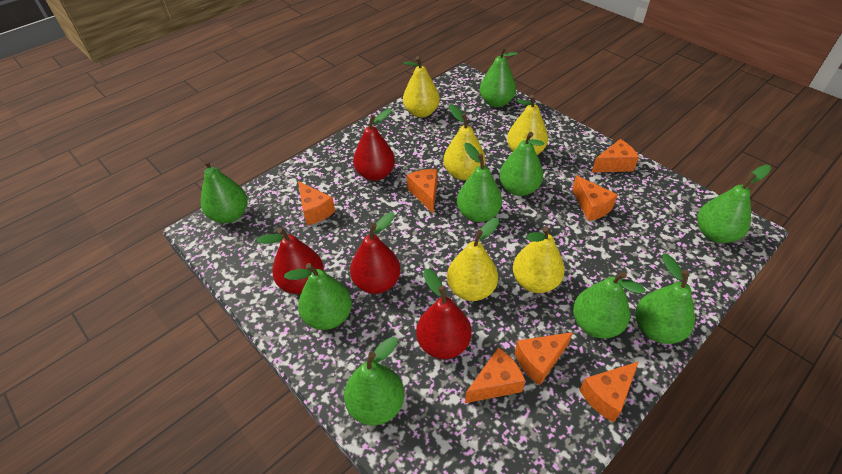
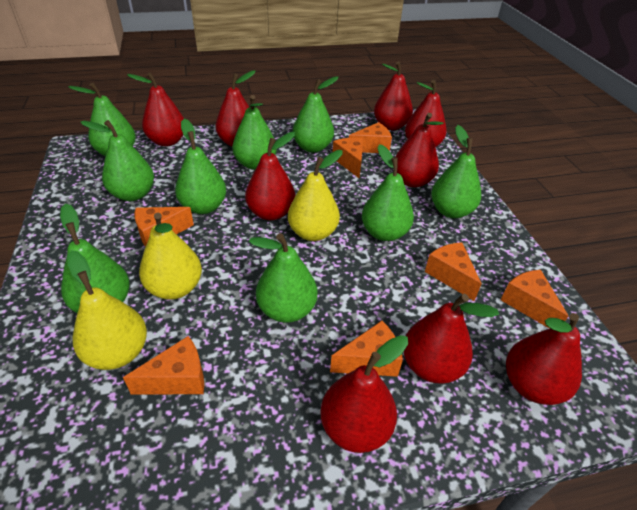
red pear: 4 -> 9
yellow pear: 5 -> 3

